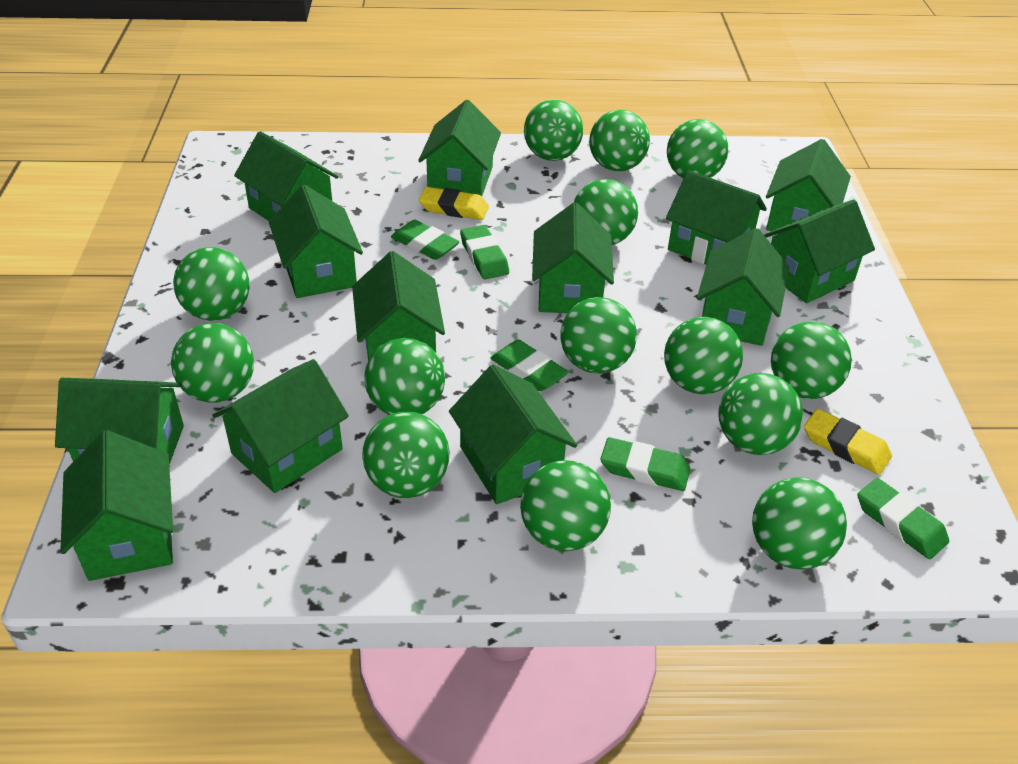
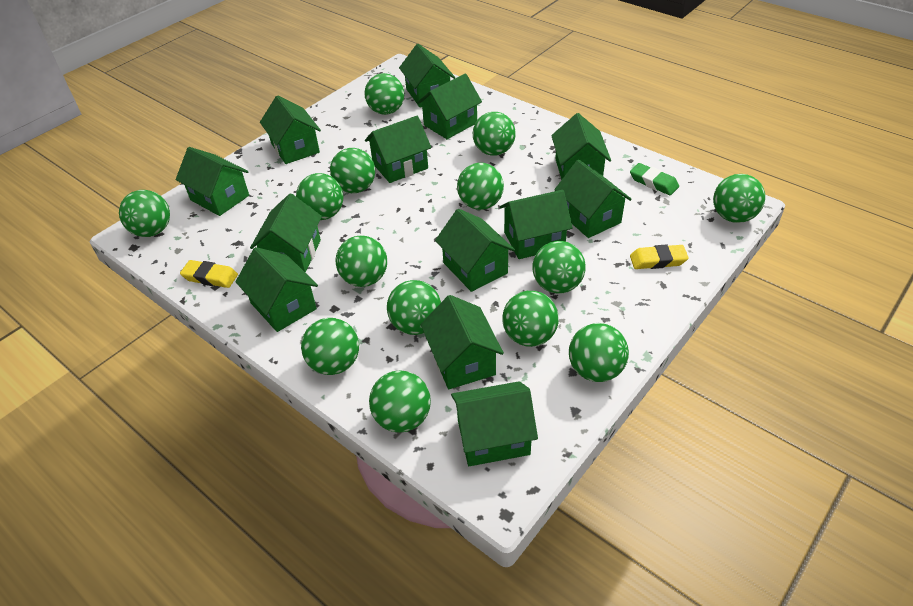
green eraser: 5 -> 1

